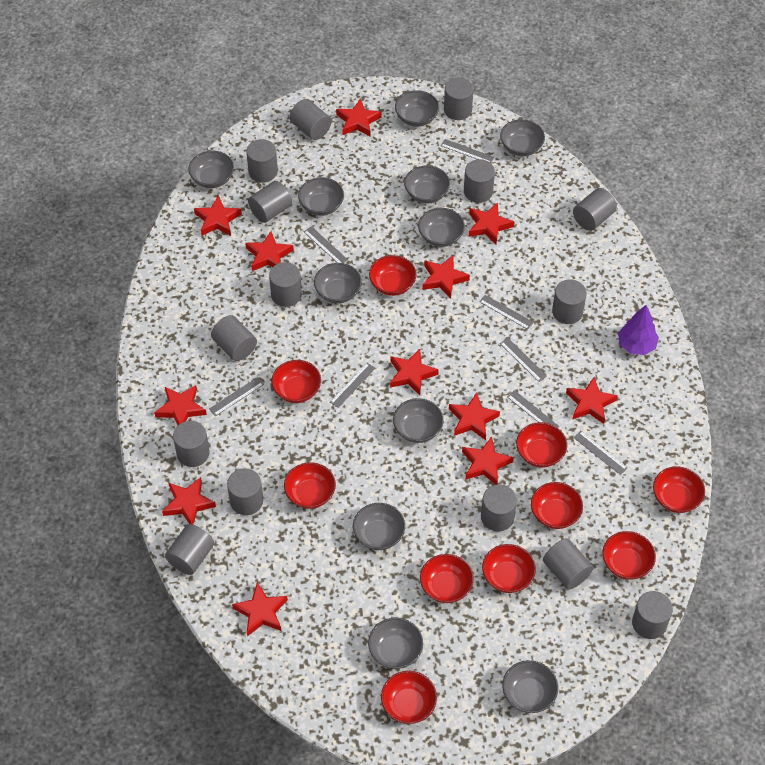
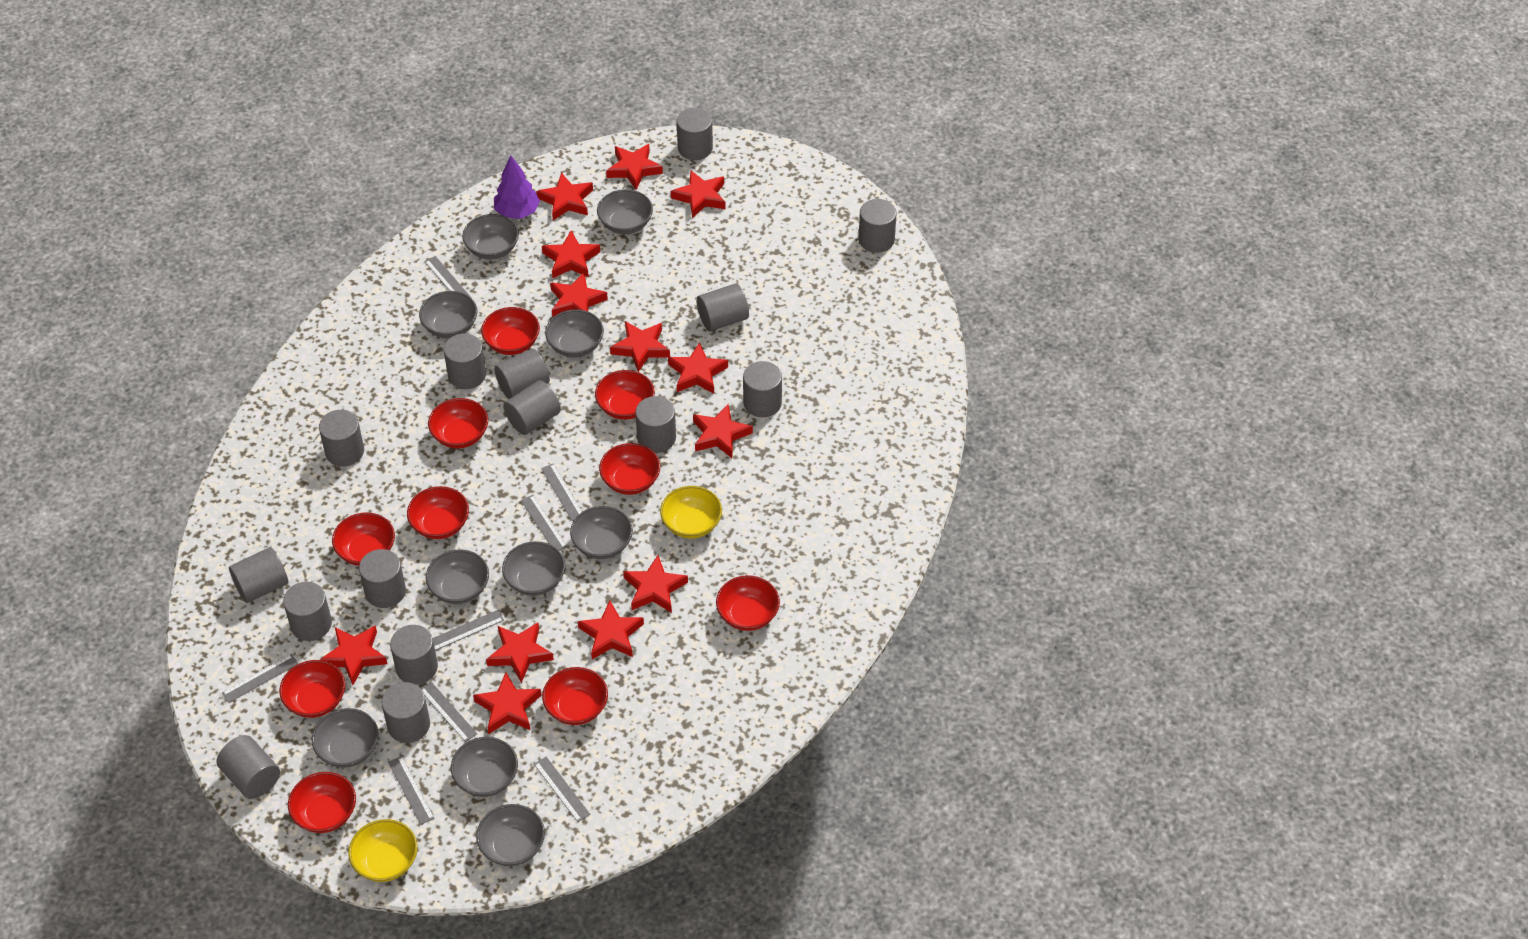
grey bowl: 11 -> 10
red star: 12 -> 13
yellow bowl: 0 -> 2

